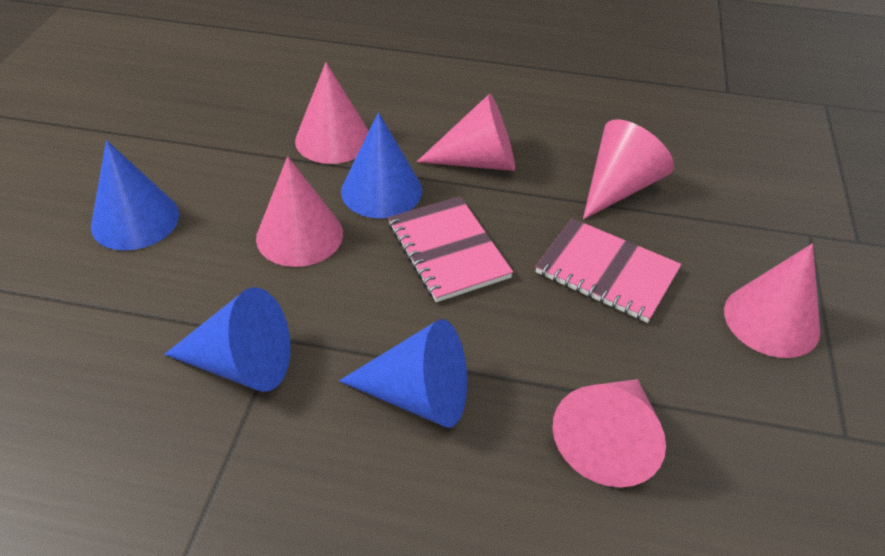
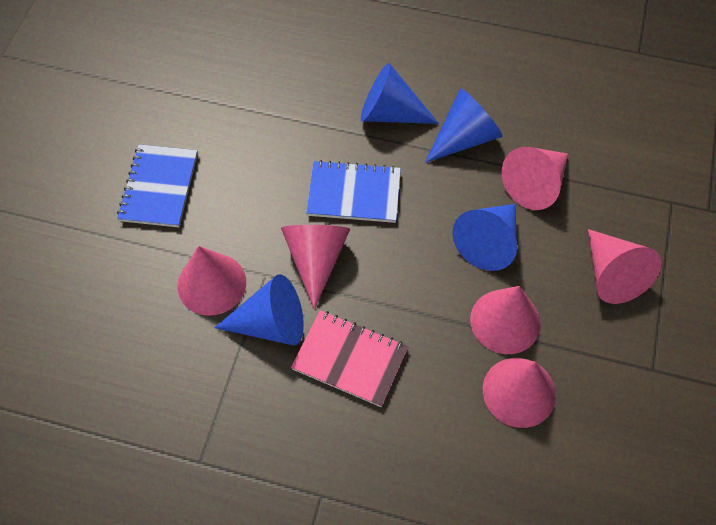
blue notebook: 0 -> 2
pink notebook: 2 -> 1

